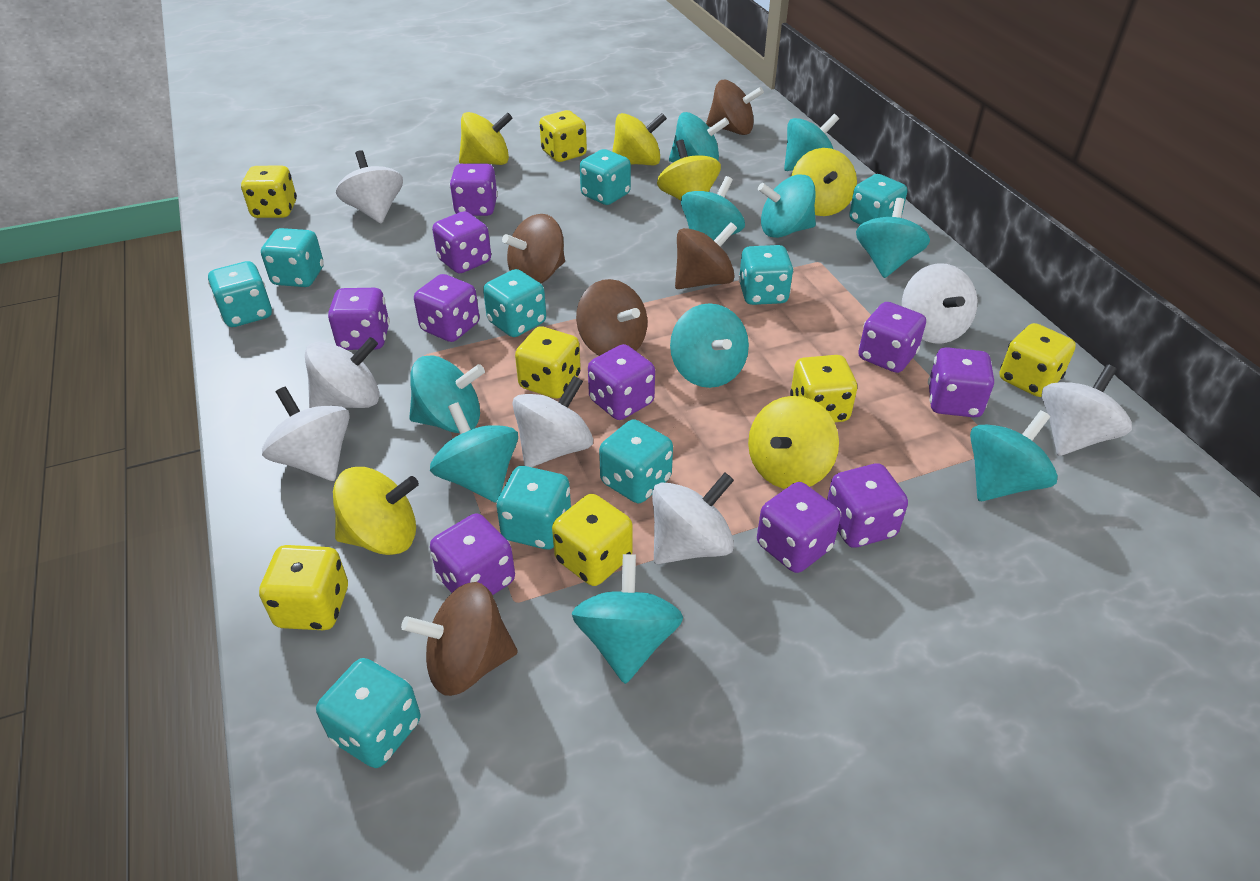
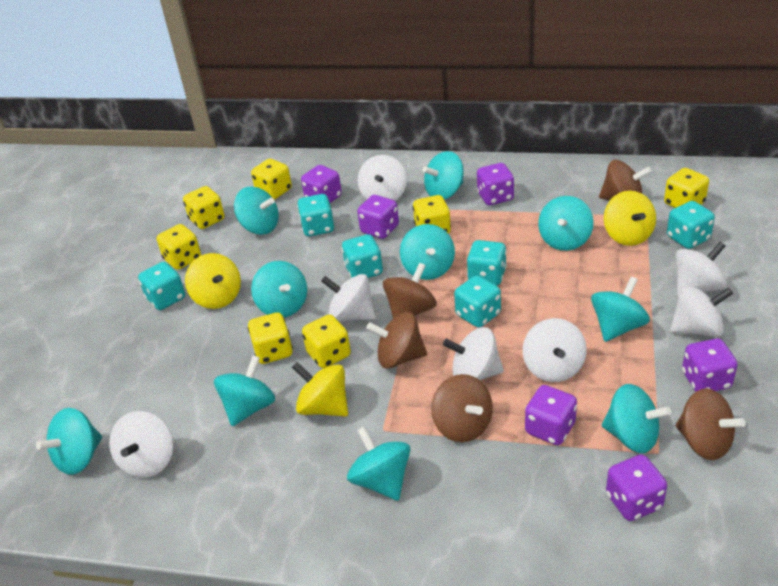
purple dice: 10 -> 6
turquoise dice: 9 -> 6
yellow spinning top: 6 -> 3

